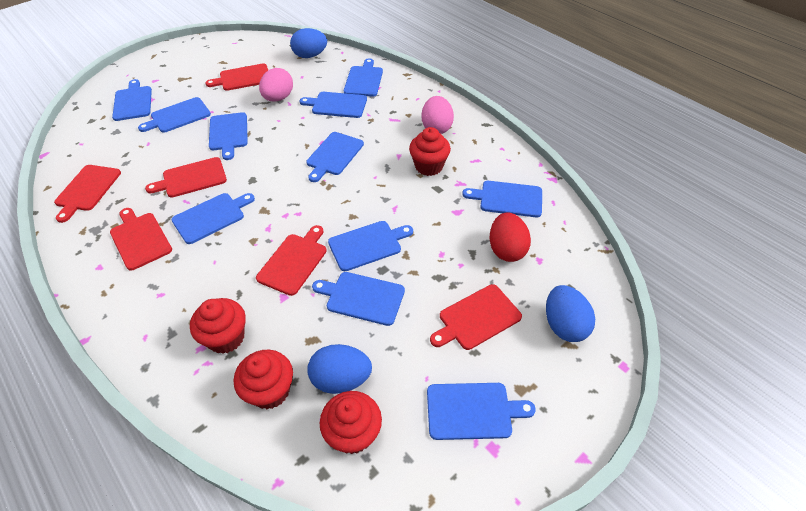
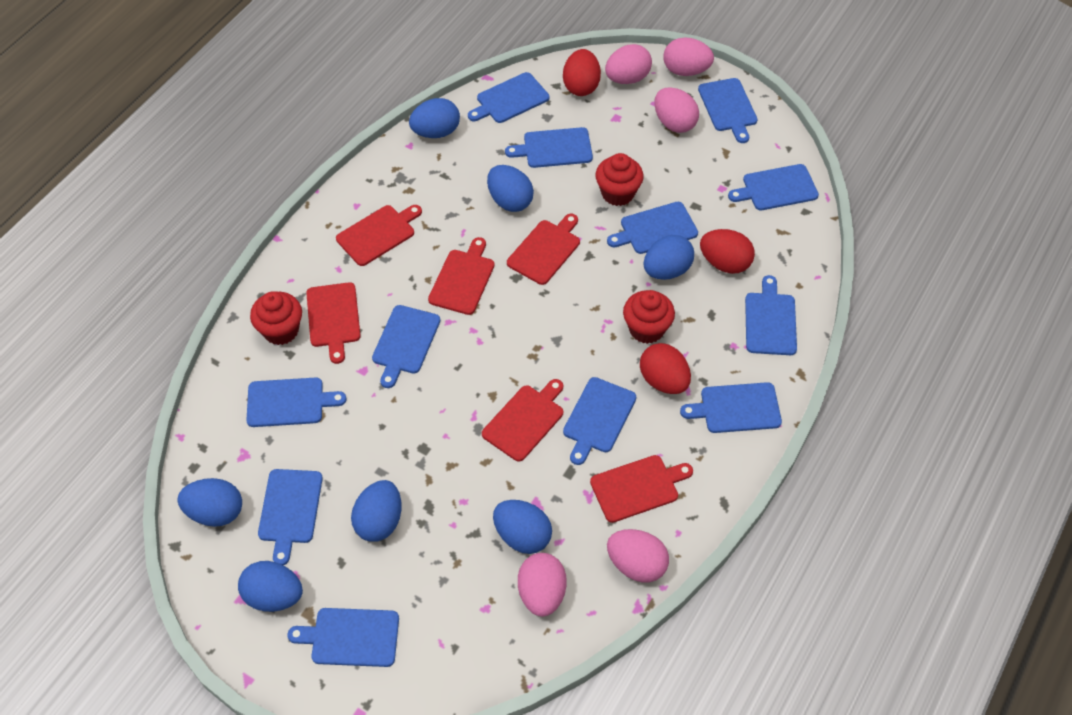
blue cutting board: 11 -> 12
blue egg: 3 -> 7
pink egg: 2 -> 5
red cupcake: 4 -> 3
red egg: 1 -> 3

